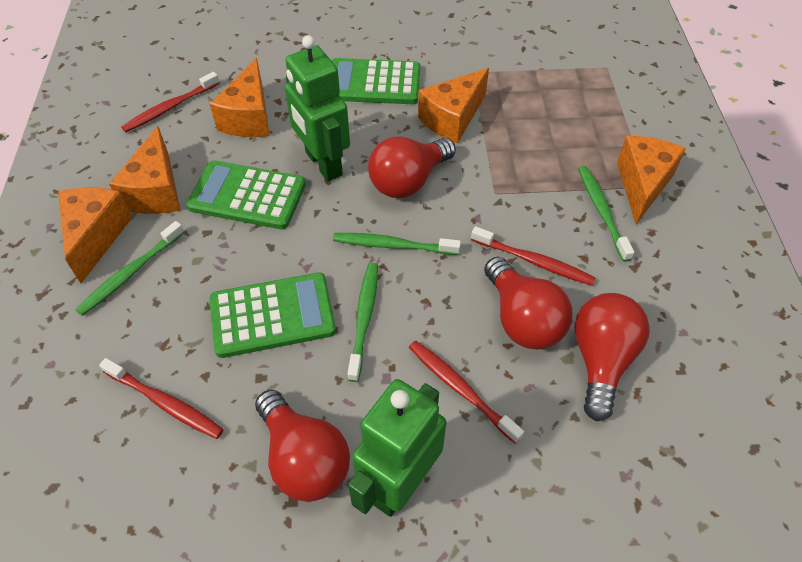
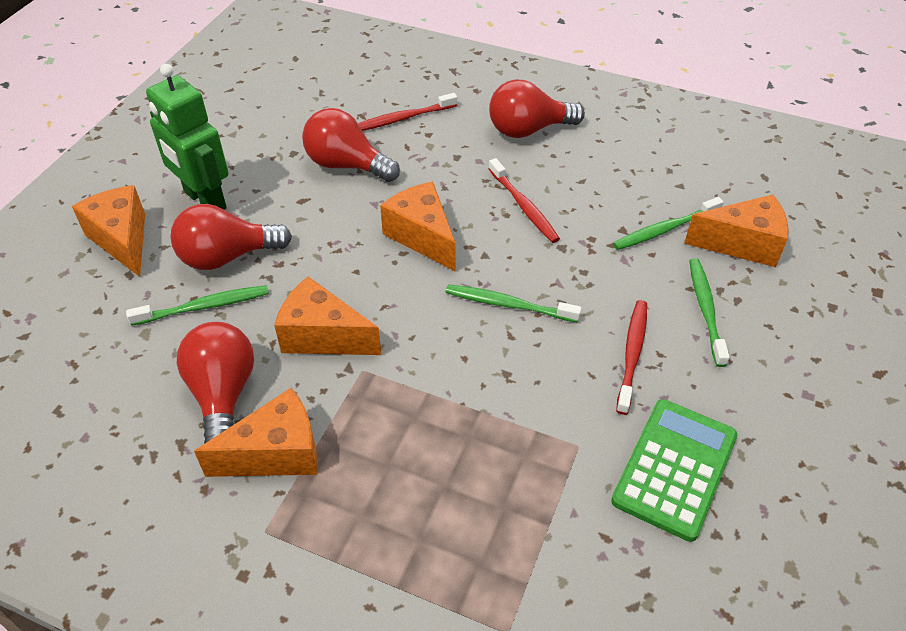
green calculator: 3 -> 1
green robot: 2 -> 1
red toothbrush: 4 -> 3

